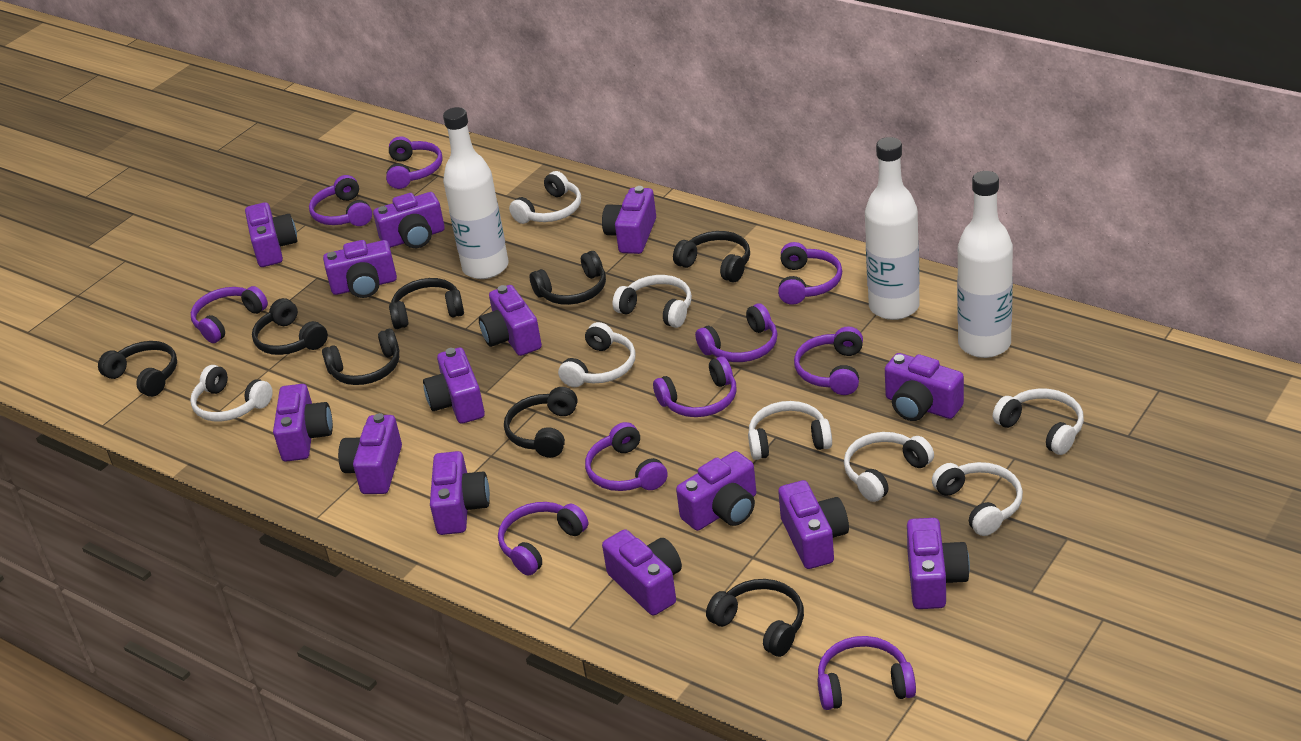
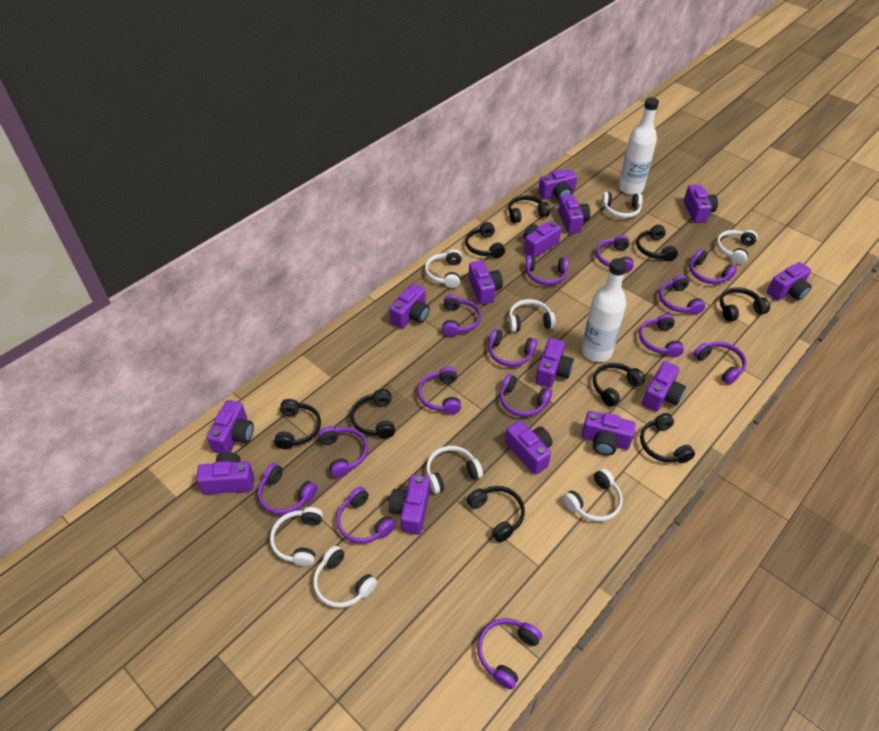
black headphones: 8 -> 9
purple headphones: 10 -> 14
white bottle: 3 -> 2

